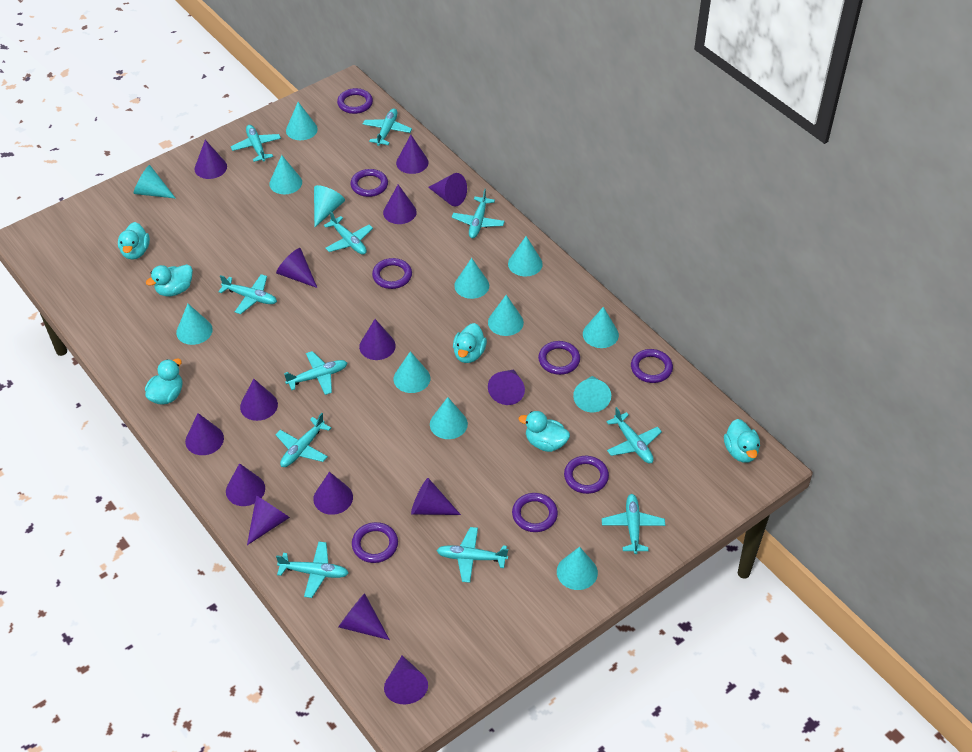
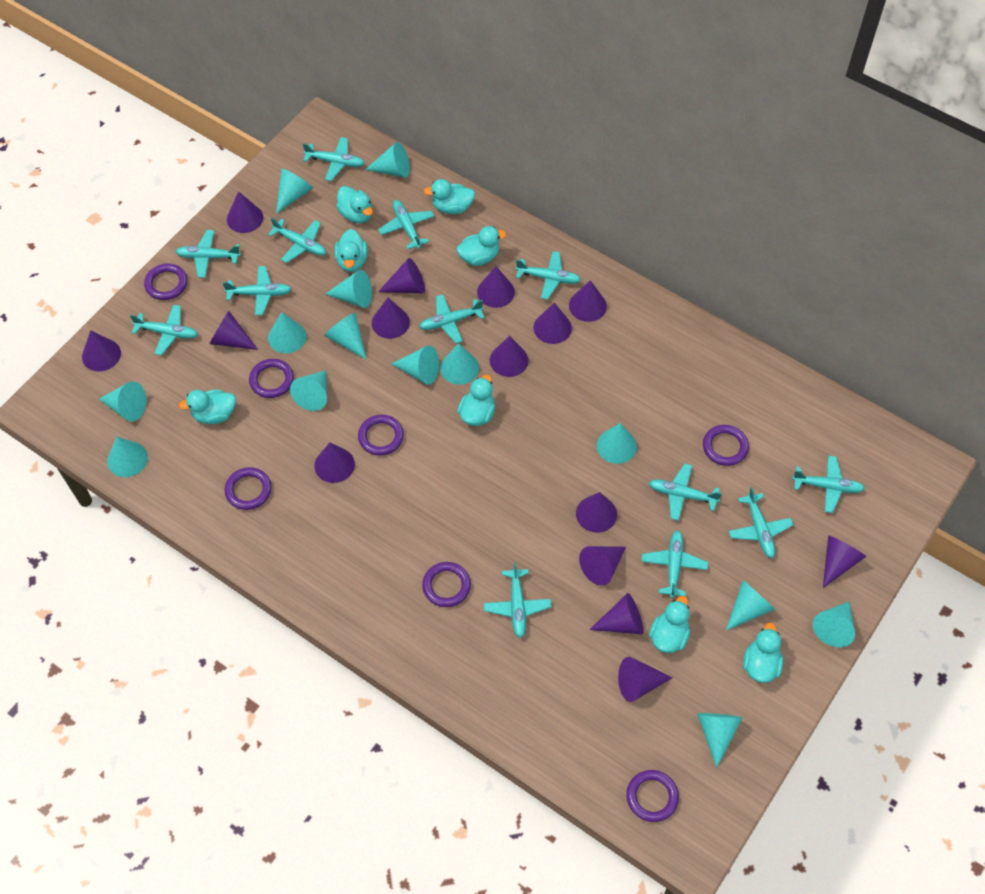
purple ring: 8 -> 7
turquoise cone: 13 -> 14
turquoise duck: 6 -> 8
turquoise plane: 11 -> 13

